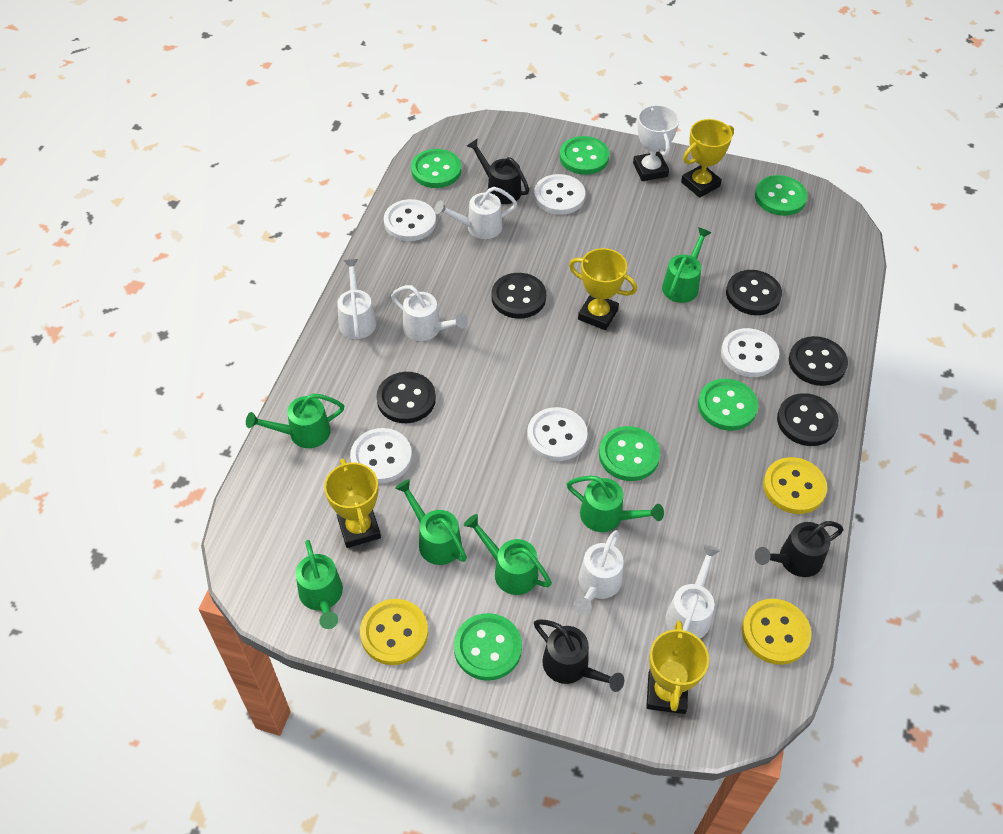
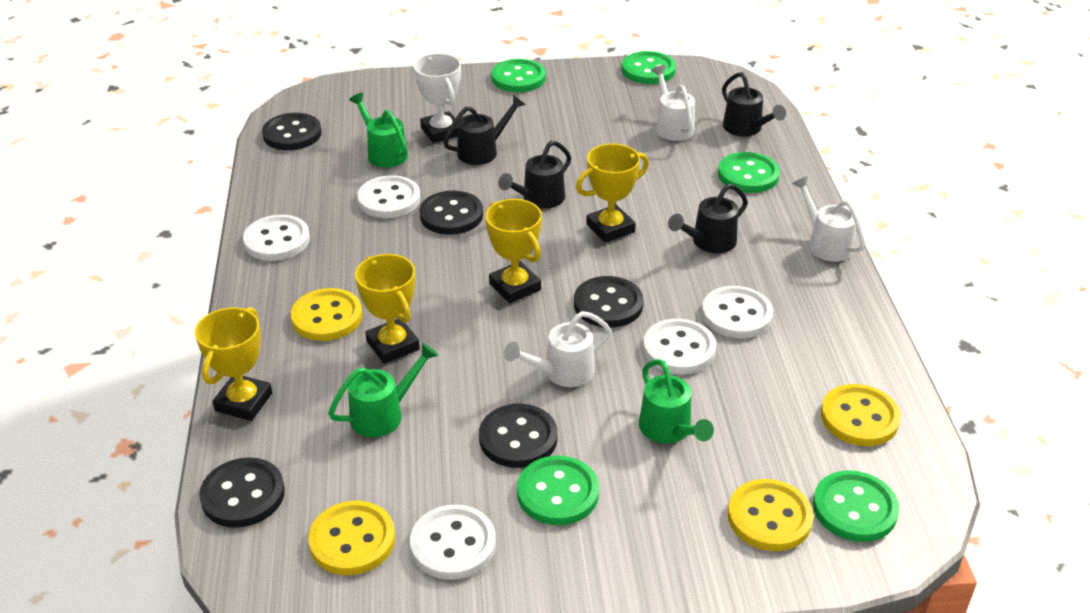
black watering can: 3 -> 4
green button: 6 -> 5
green watering can: 6 -> 3
white watering can: 5 -> 3
yellow button: 3 -> 4

